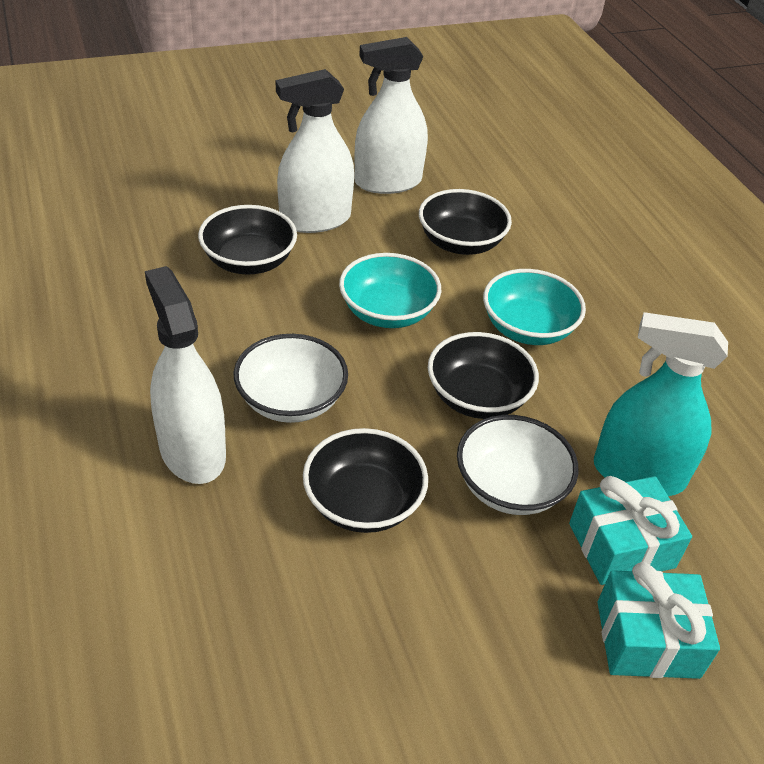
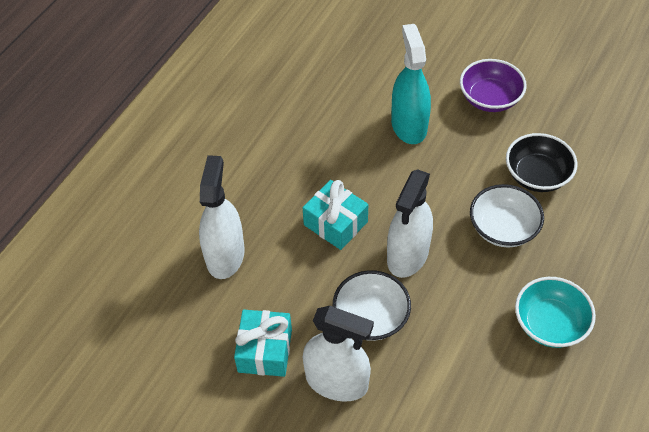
black bowl: 4 -> 1
purple bowl: 0 -> 1
turquoise bowl: 2 -> 1

